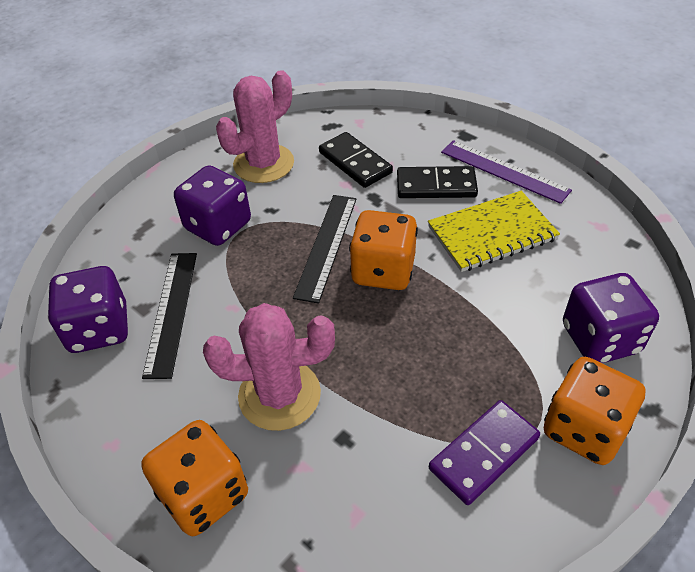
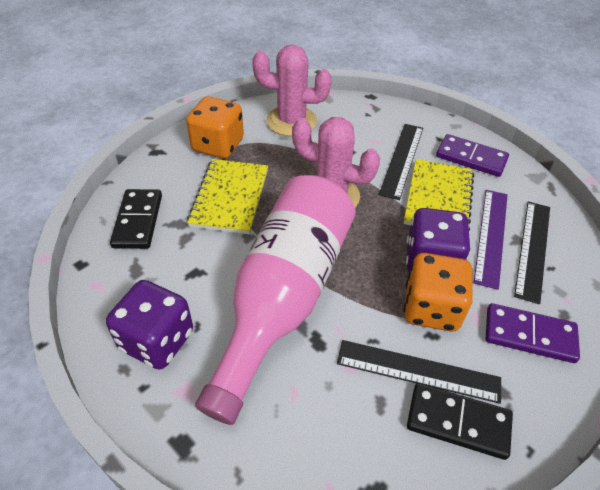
black ruler: 2 -> 3
orange dice: 3 -> 2
pink bottle: 0 -> 1
purple dice: 3 -> 2
purple domino: 1 -> 2
yellow notebook: 1 -> 2

